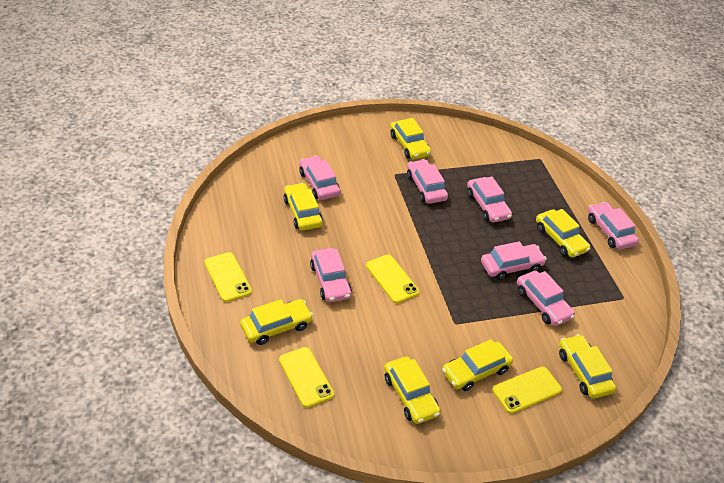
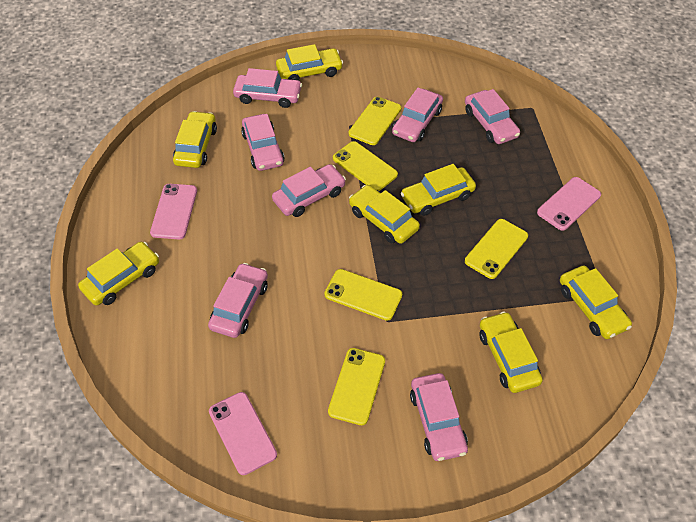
pink phone: 0 -> 3
yellow phone: 4 -> 5

